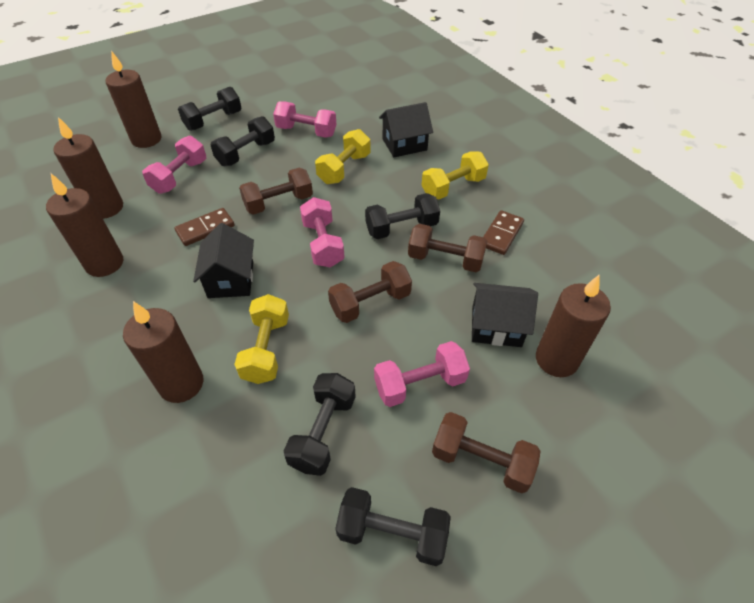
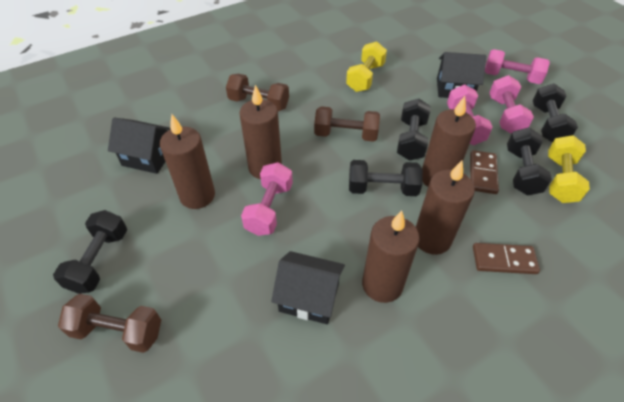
brown dumbbell: 4 -> 3
yellow dumbbell: 3 -> 2

